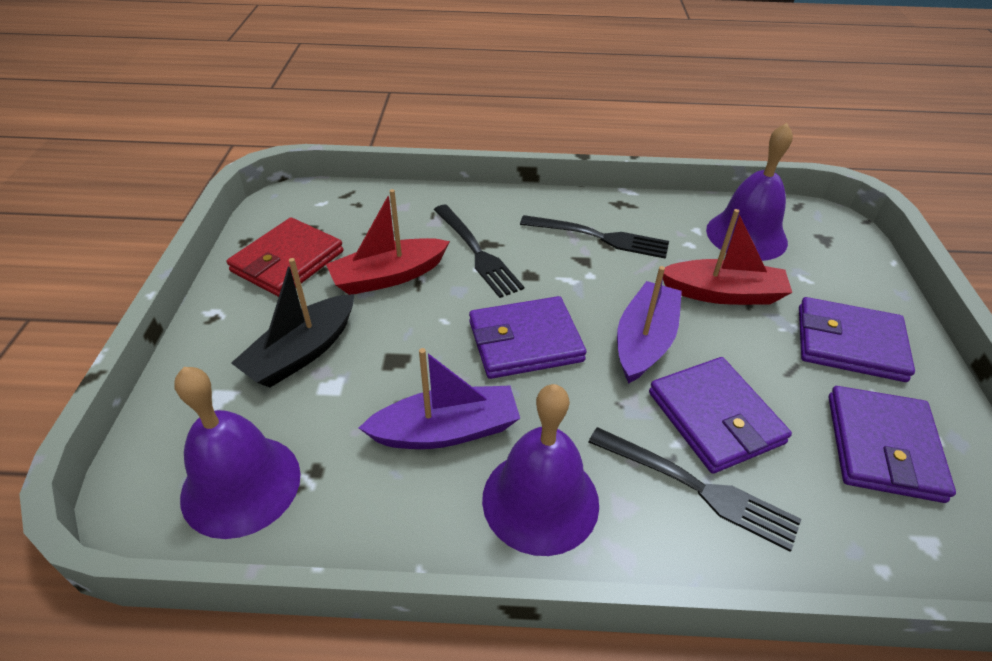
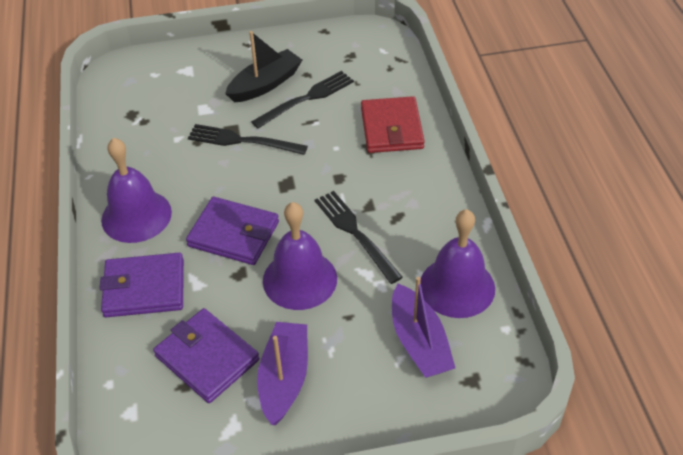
purple wallet: 4 -> 3
red boat: 2 -> 0

